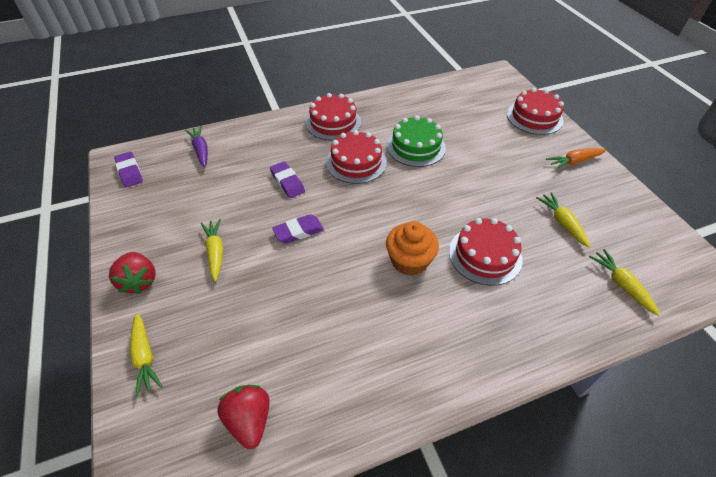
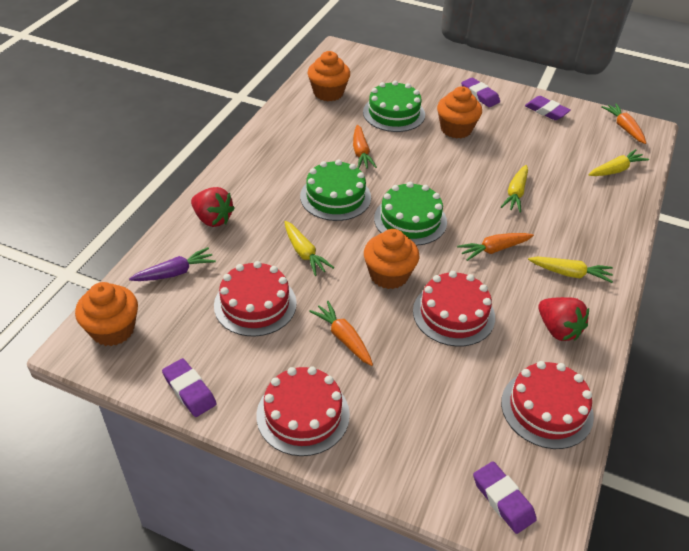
green cake: 1 -> 3
orange carrot: 1 -> 4
orange cupcake: 1 -> 4
purple eraser: 3 -> 4

